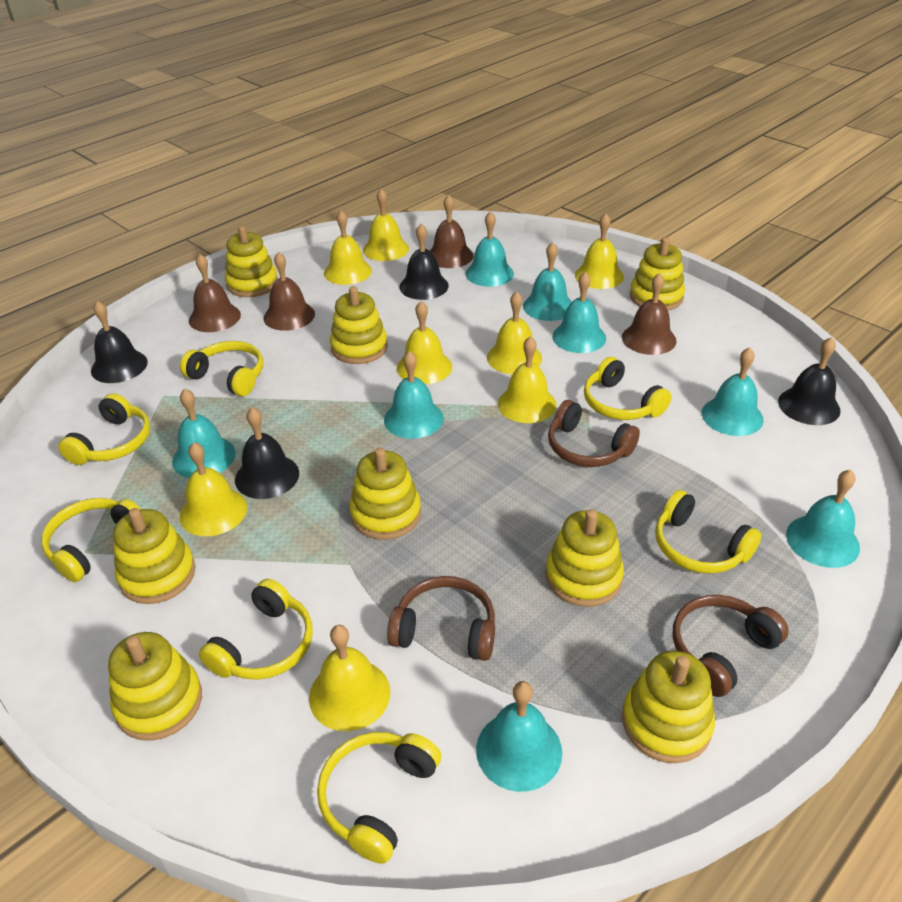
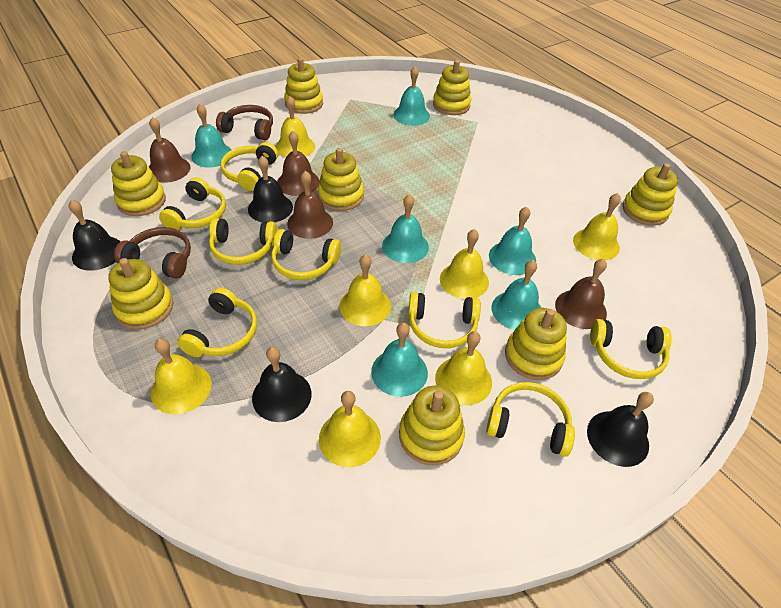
brown headphones: 3 -> 2
turquoise bell: 8 -> 6
yellow bell: 8 -> 7
yellow headphones: 7 -> 8

